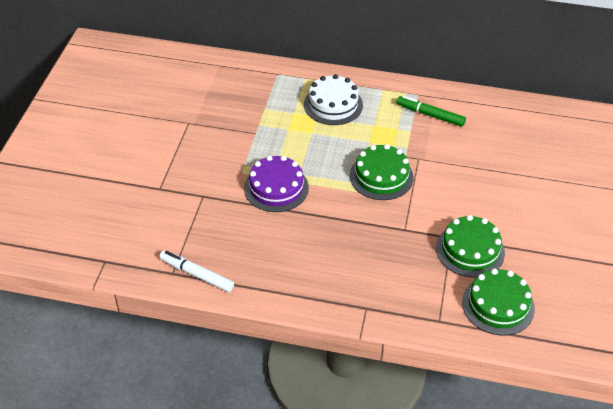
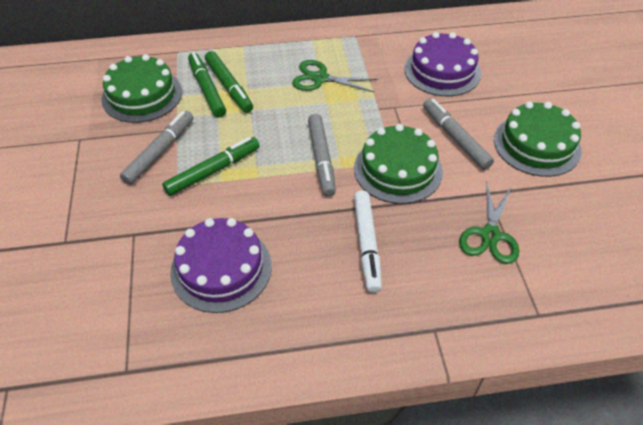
green marker: 1 -> 3
green scissors: 0 -> 2
grey marker: 0 -> 3
purple cake: 1 -> 2
white cake: 1 -> 0

